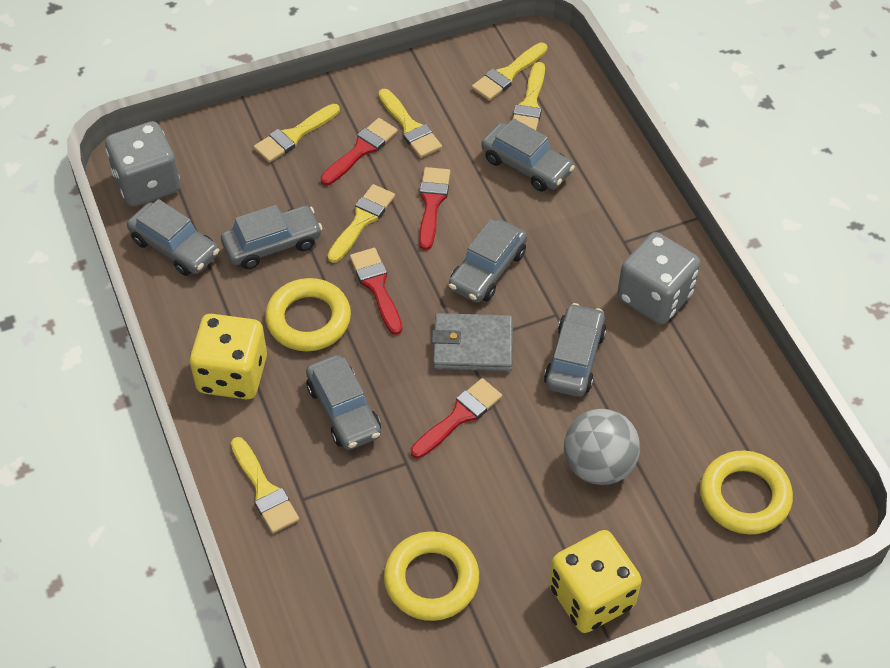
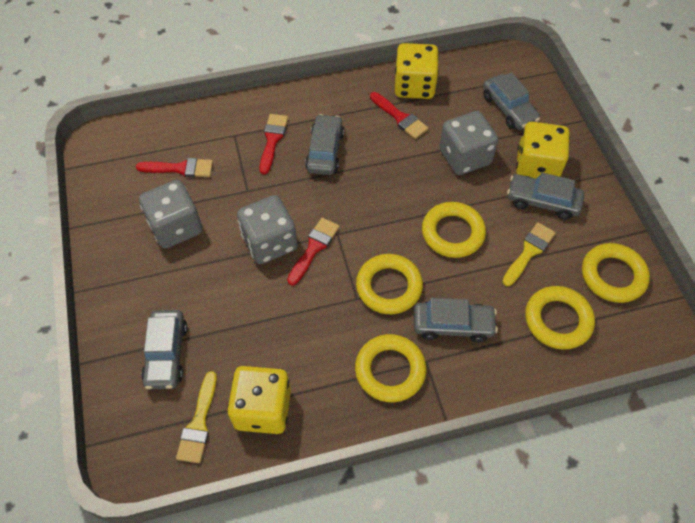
grey ball: 1 -> 0
grey car: 6 -> 5
grey dice: 2 -> 3
grey wallet: 1 -> 0
yellow brush: 6 -> 2
yellow dice: 2 -> 3
yellow ring: 3 -> 5

